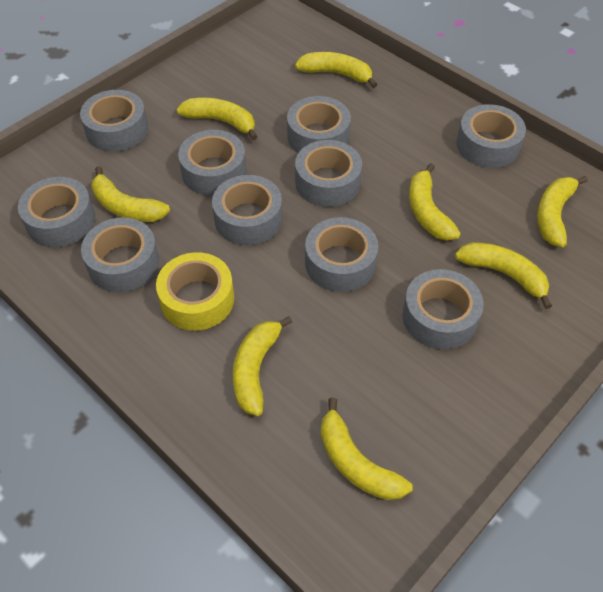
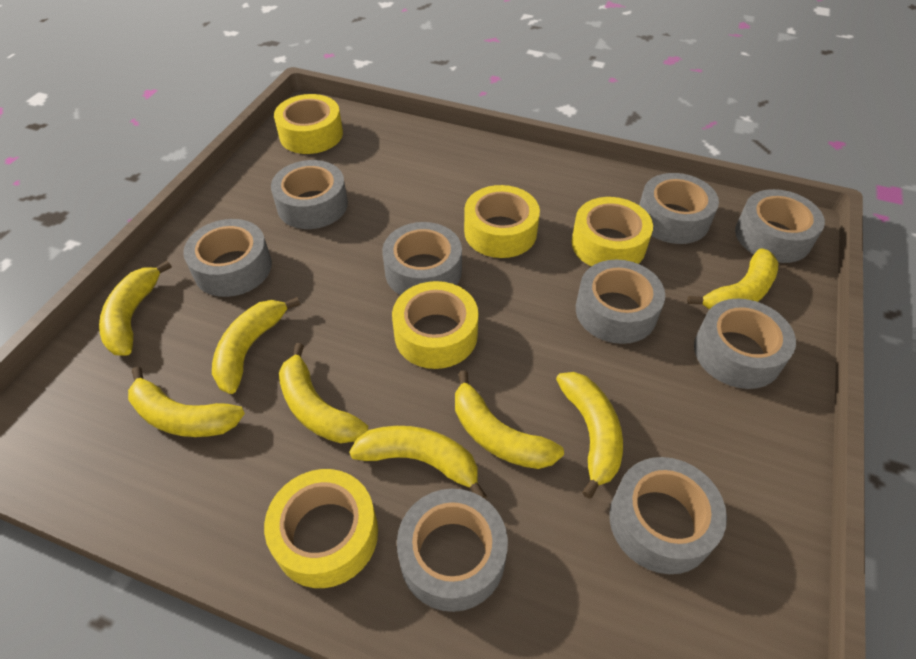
grey tape: 10 -> 9
yellow tape: 1 -> 5

